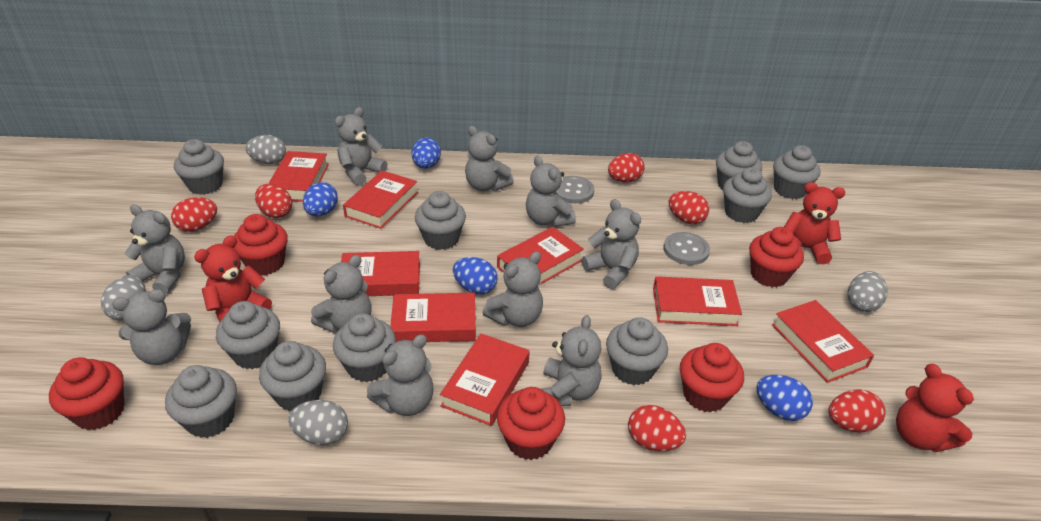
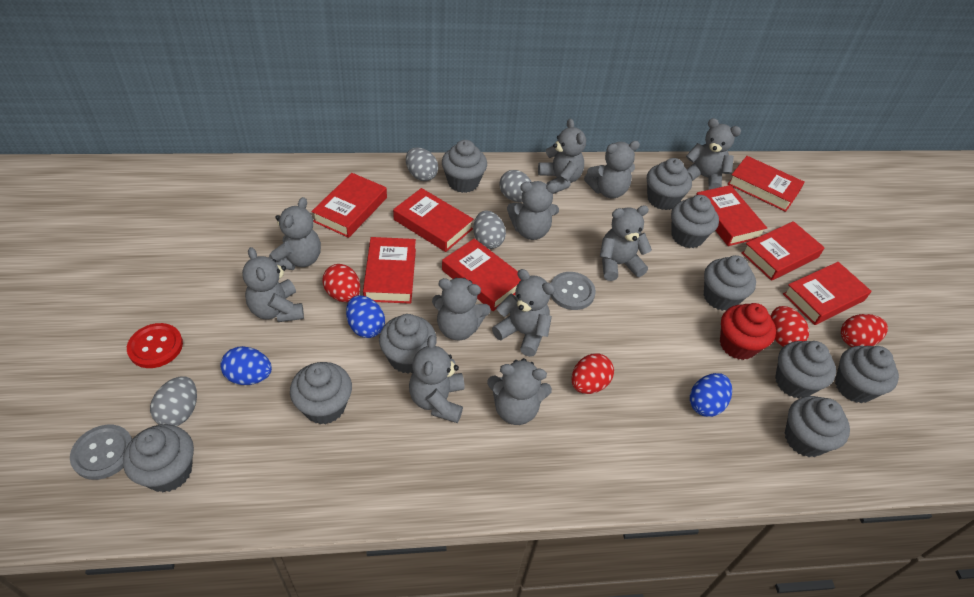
blue egg: 4 -> 3
grey teddy bear: 10 -> 11
red button: 0 -> 1
red cupcake: 5 -> 1
red egg: 6 -> 4
red teddy bear: 3 -> 0

